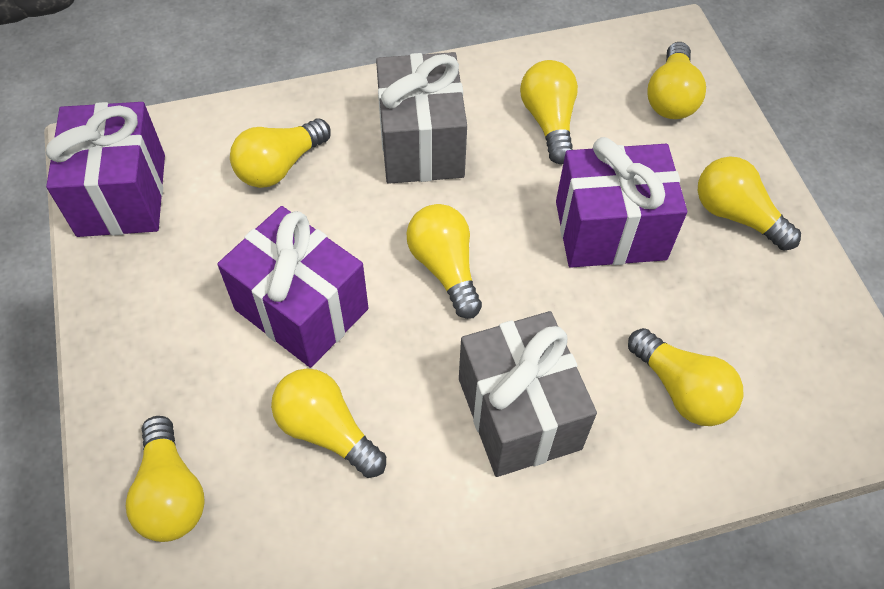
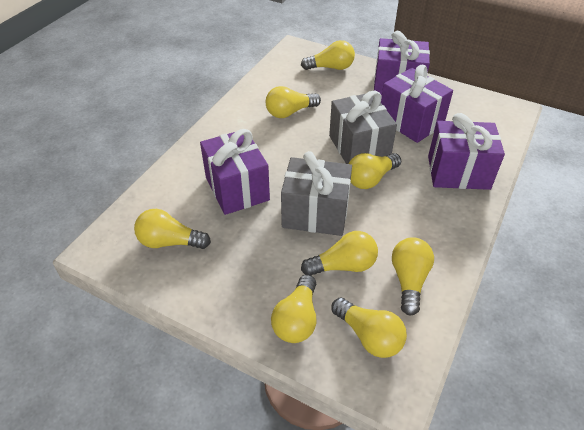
purple gift: 3 -> 4

